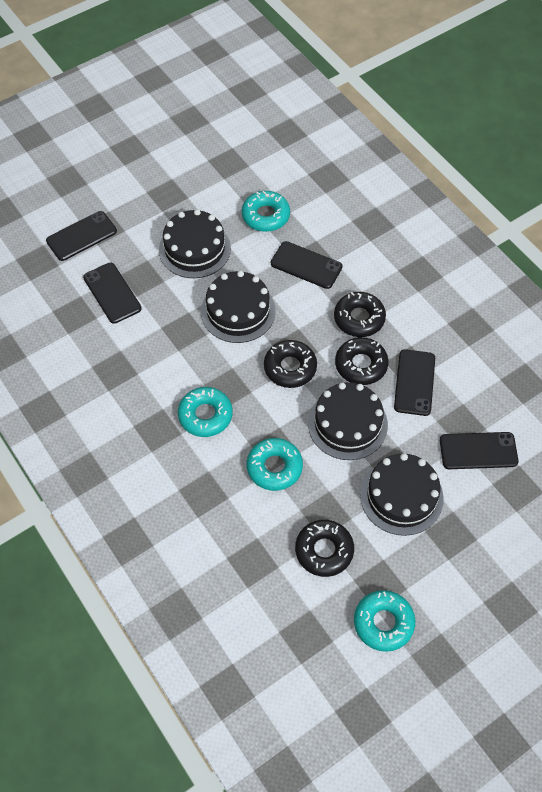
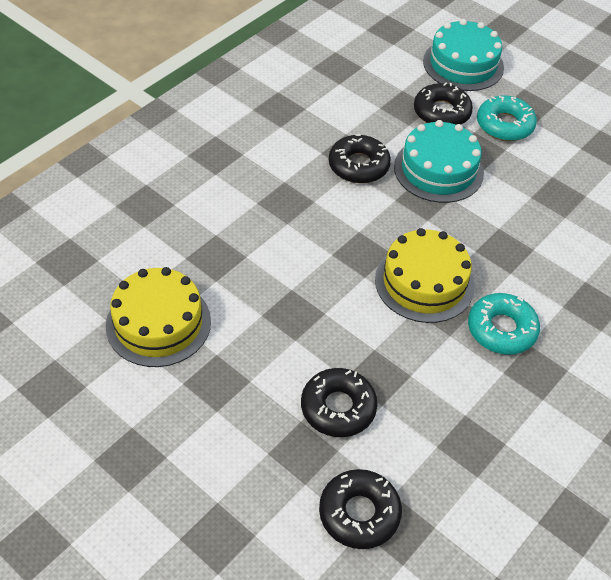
black cake: 4 -> 0
black phone: 5 -> 0
turquoise cake: 0 -> 2
turquoise donut: 4 -> 2
yellow cake: 0 -> 2

